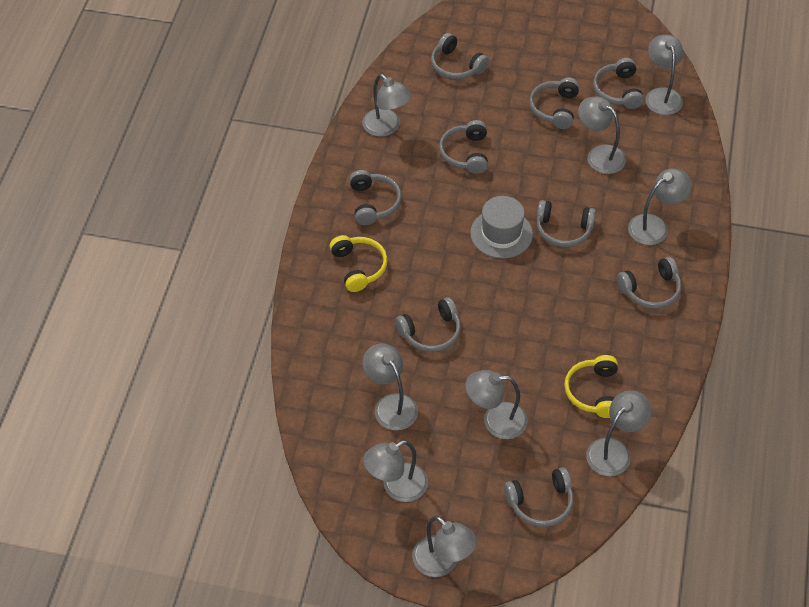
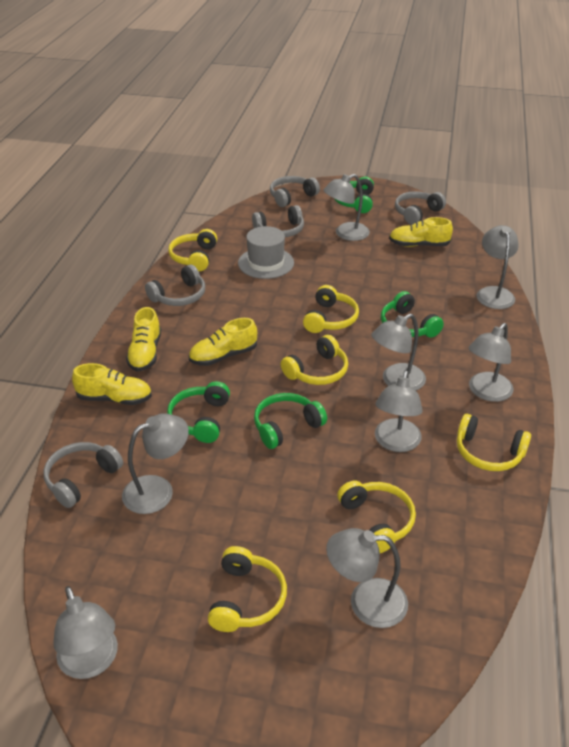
green headphones: 0 -> 4
grey headphones: 9 -> 5
grey lamp: 9 -> 8
yellow headphones: 2 -> 6
yellow shoe: 0 -> 4

